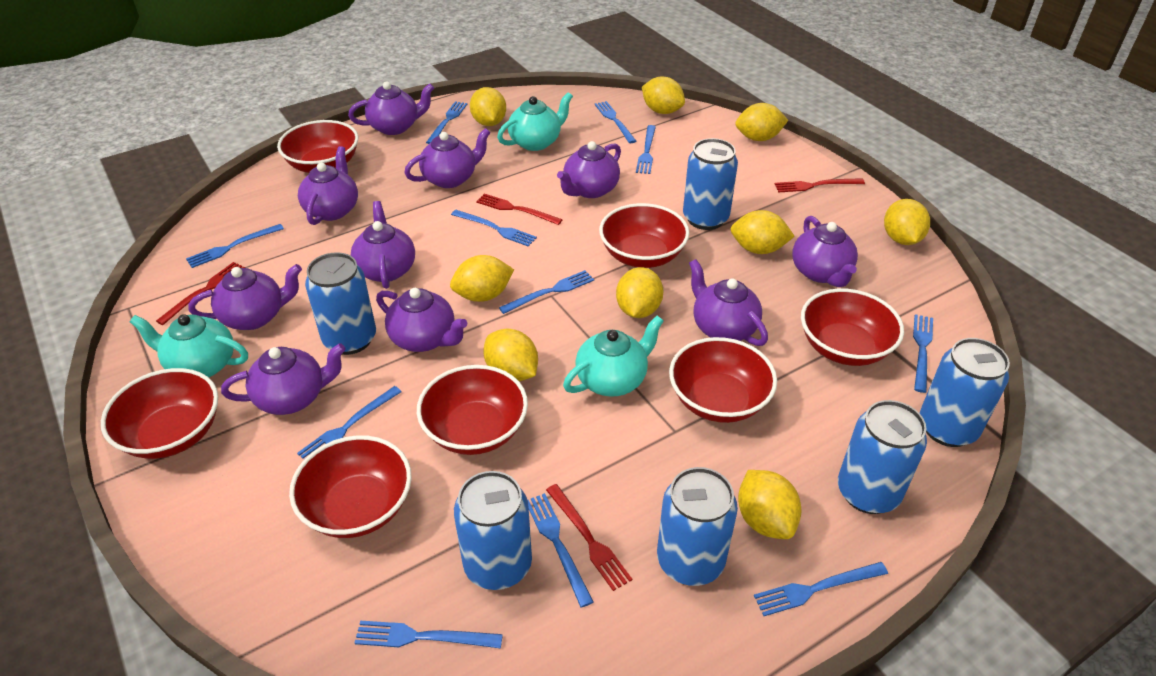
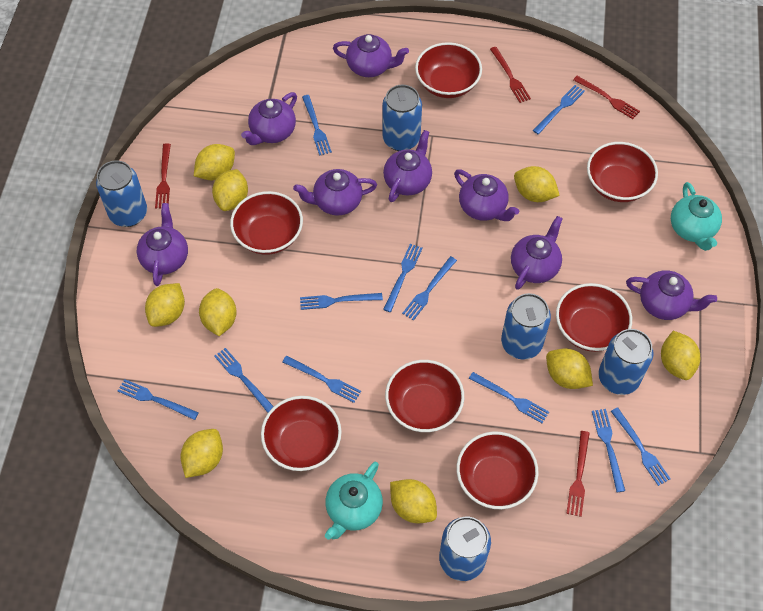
blue can: 6 -> 5
purple teapot: 10 -> 8
turquoise teapot: 3 -> 2

